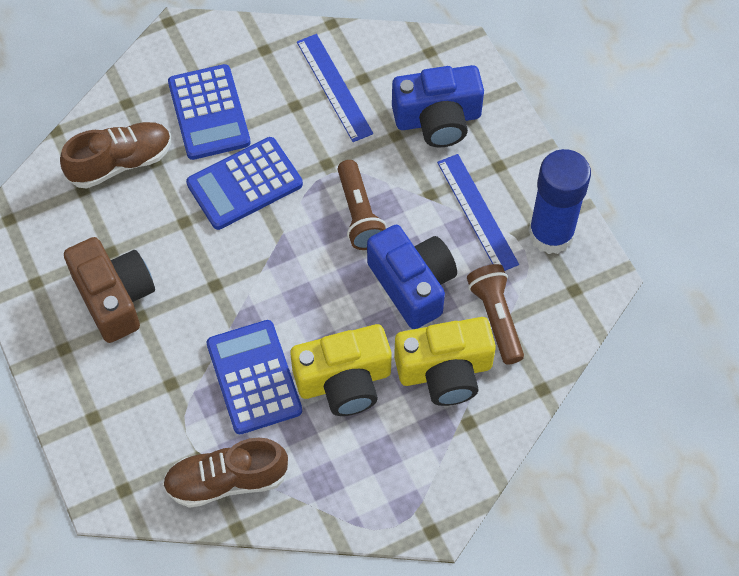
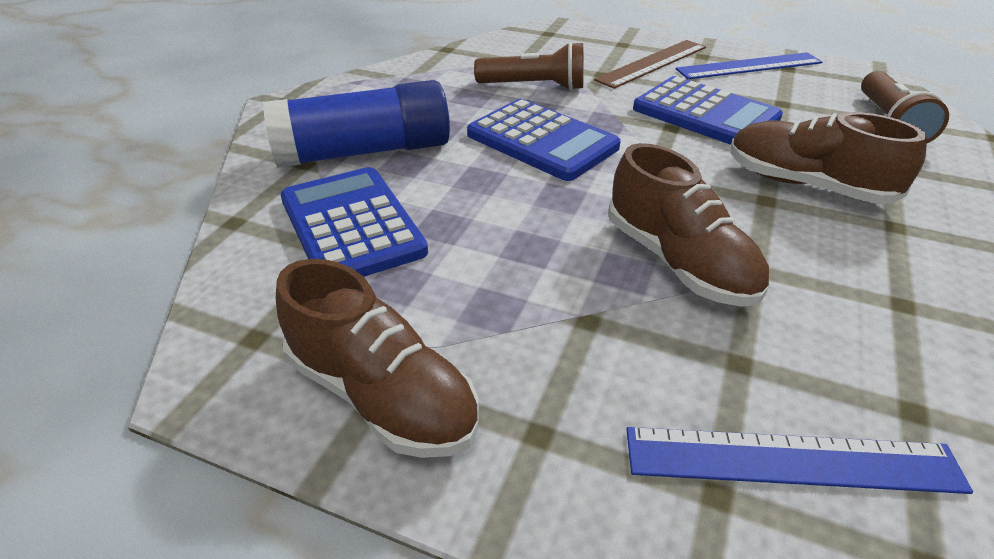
blue camera: 2 -> 0
brown camera: 1 -> 0
brown ruler: 0 -> 1
brown shoe: 2 -> 3
yellow camera: 2 -> 0

